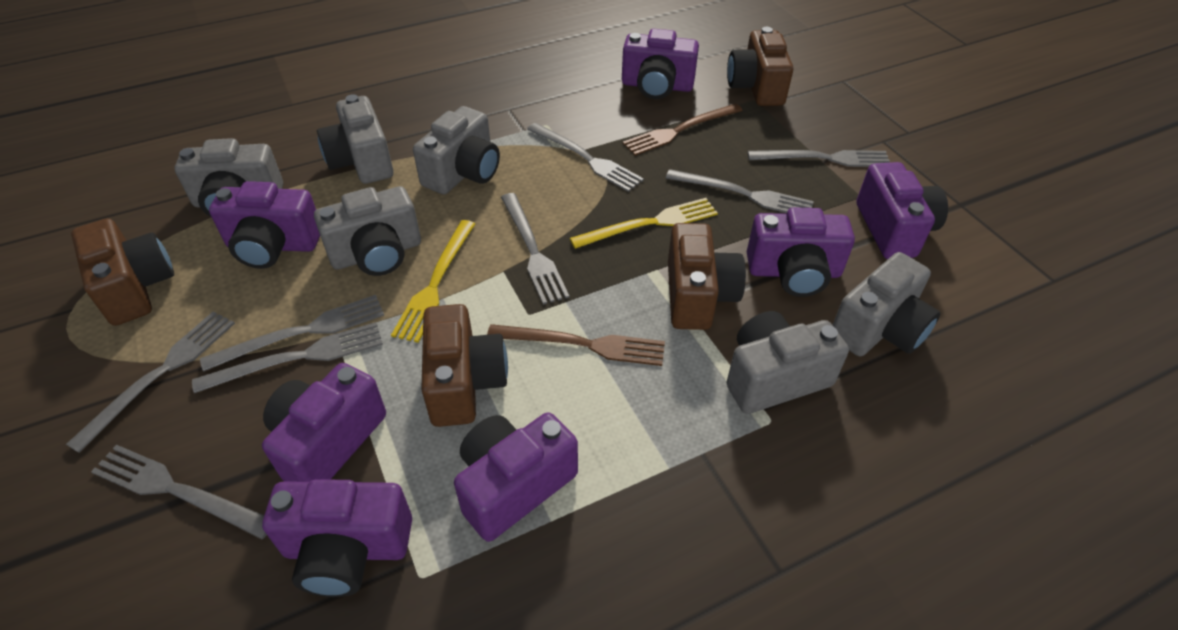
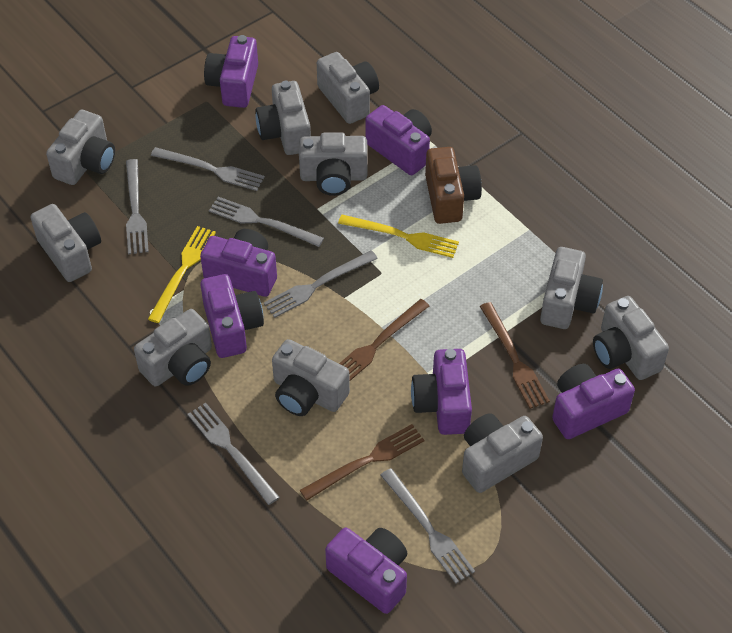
brown camera: 4 -> 1
brown fork: 2 -> 3
grey camera: 6 -> 10
grey fork: 8 -> 6

